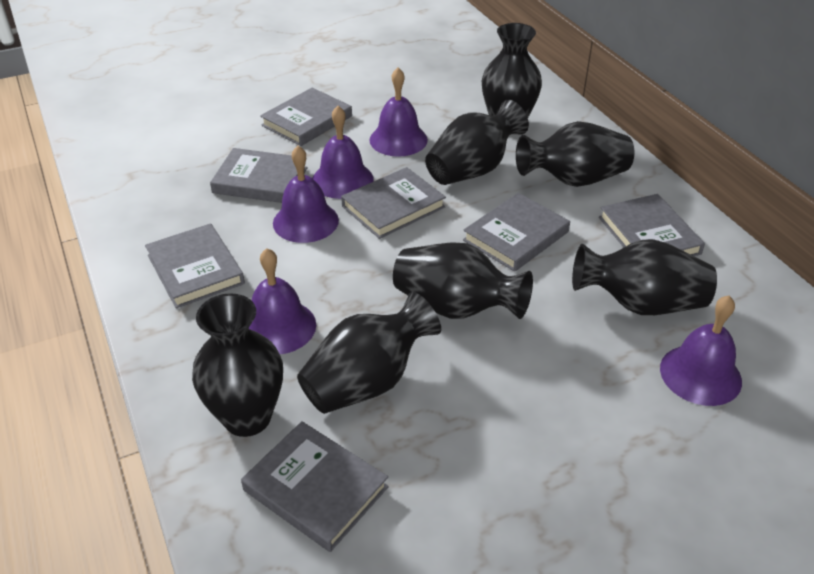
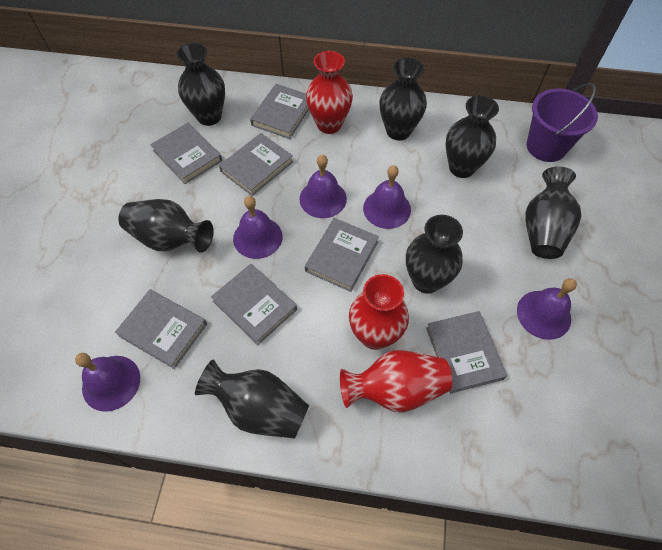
purple bucket: 0 -> 1
red vase: 0 -> 3

